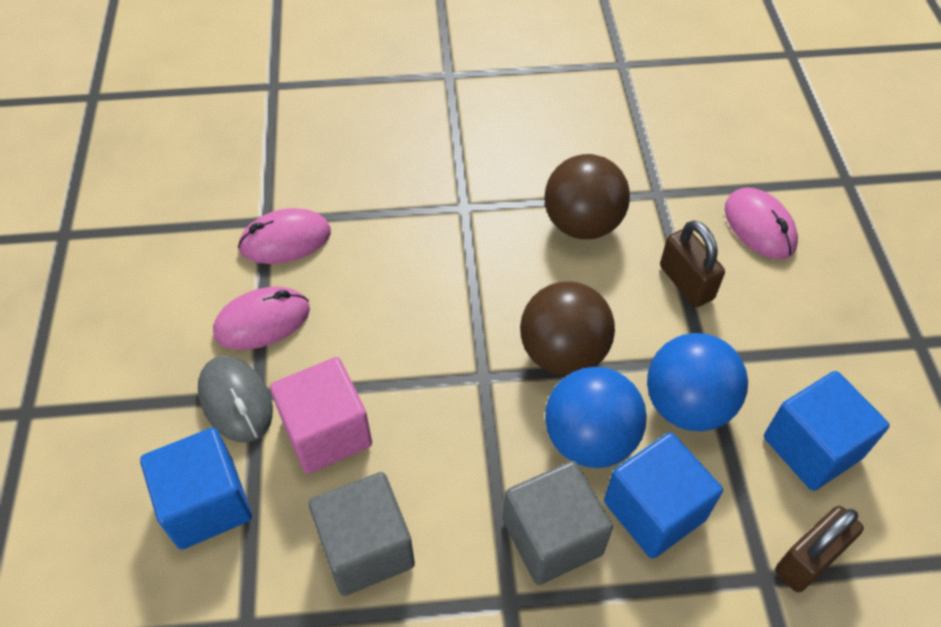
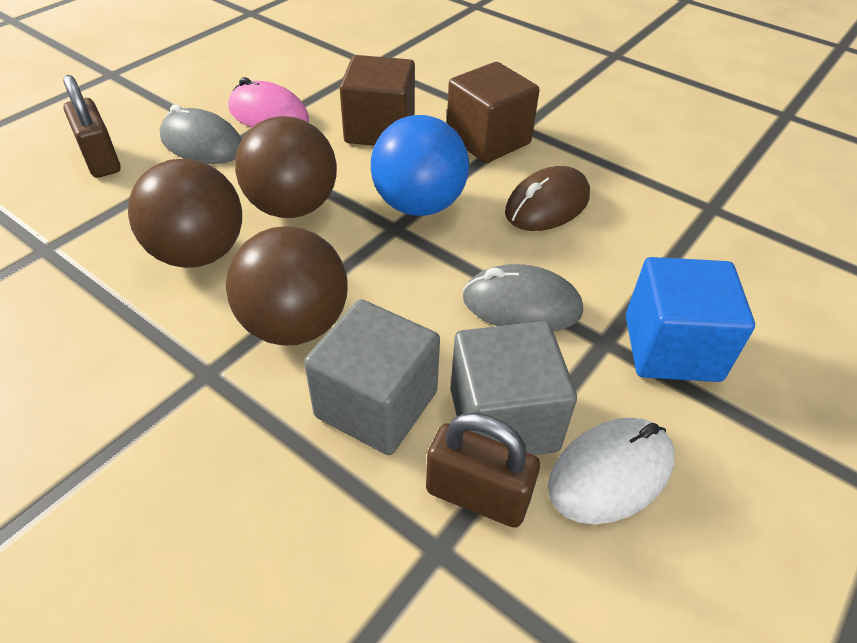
blue ball: 2 -> 1
blue cube: 3 -> 1
brown ball: 2 -> 3
brown cube: 0 -> 2
brown mouse: 0 -> 1
grey mouse: 1 -> 2
pink cube: 1 -> 0
pink mouse: 3 -> 1
white mouse: 0 -> 1

